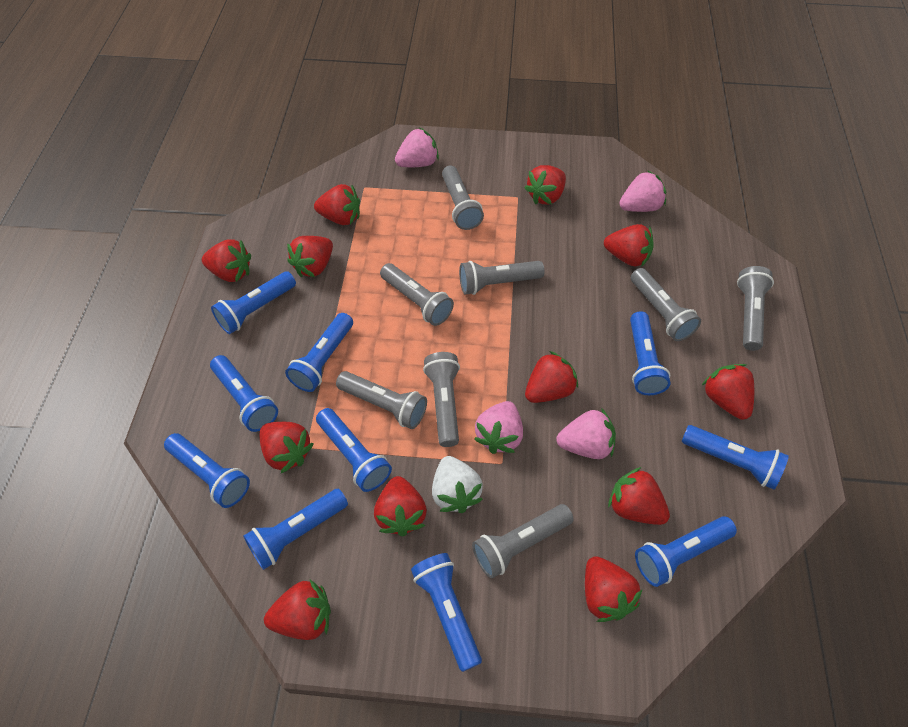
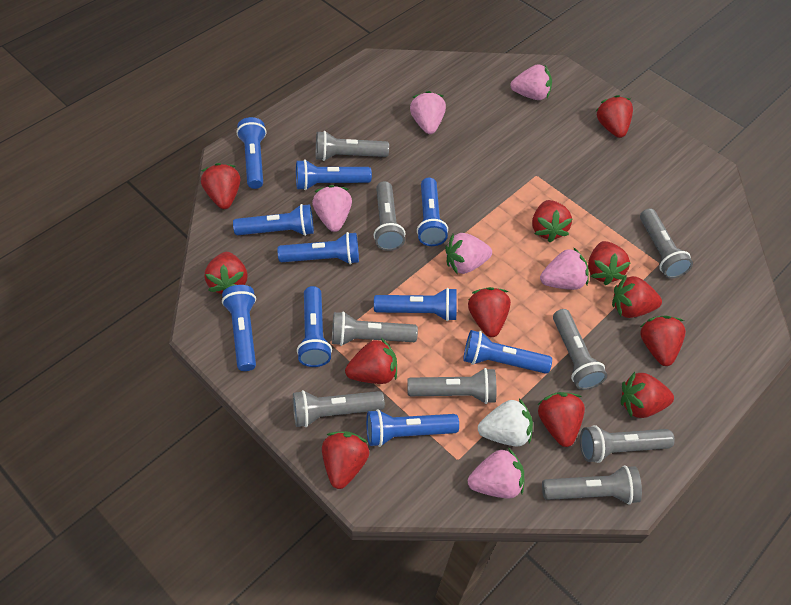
grey flashlight: 8 -> 9
pink strawberry: 4 -> 6

